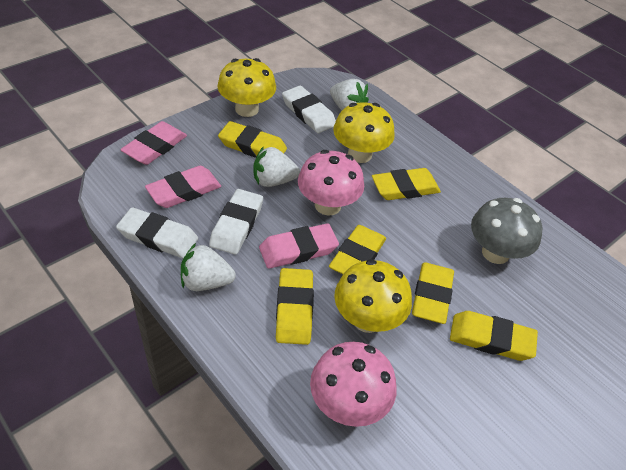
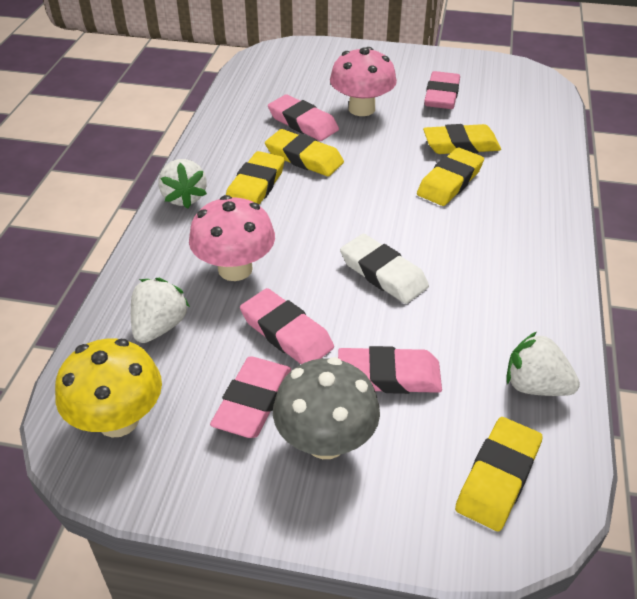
pink eraser: 3 -> 5
white eraser: 3 -> 1
yellow eraser: 6 -> 5
yellow mushroom: 3 -> 1

